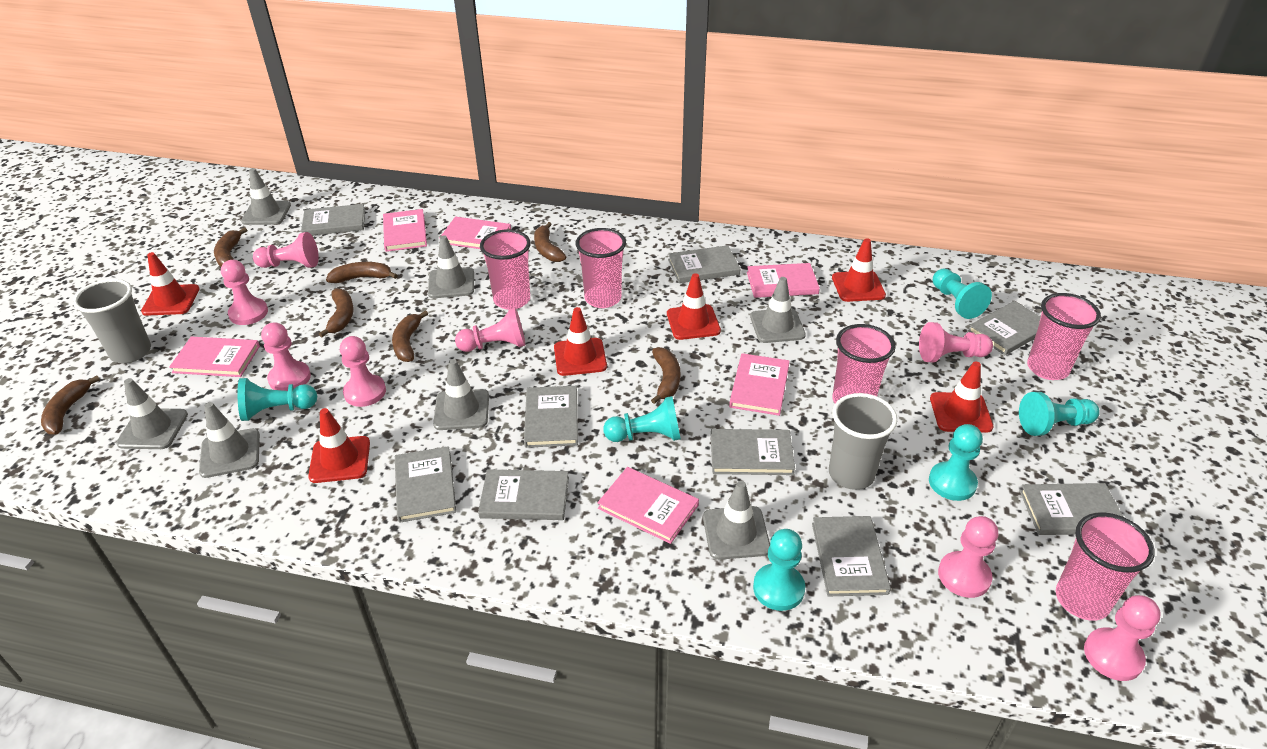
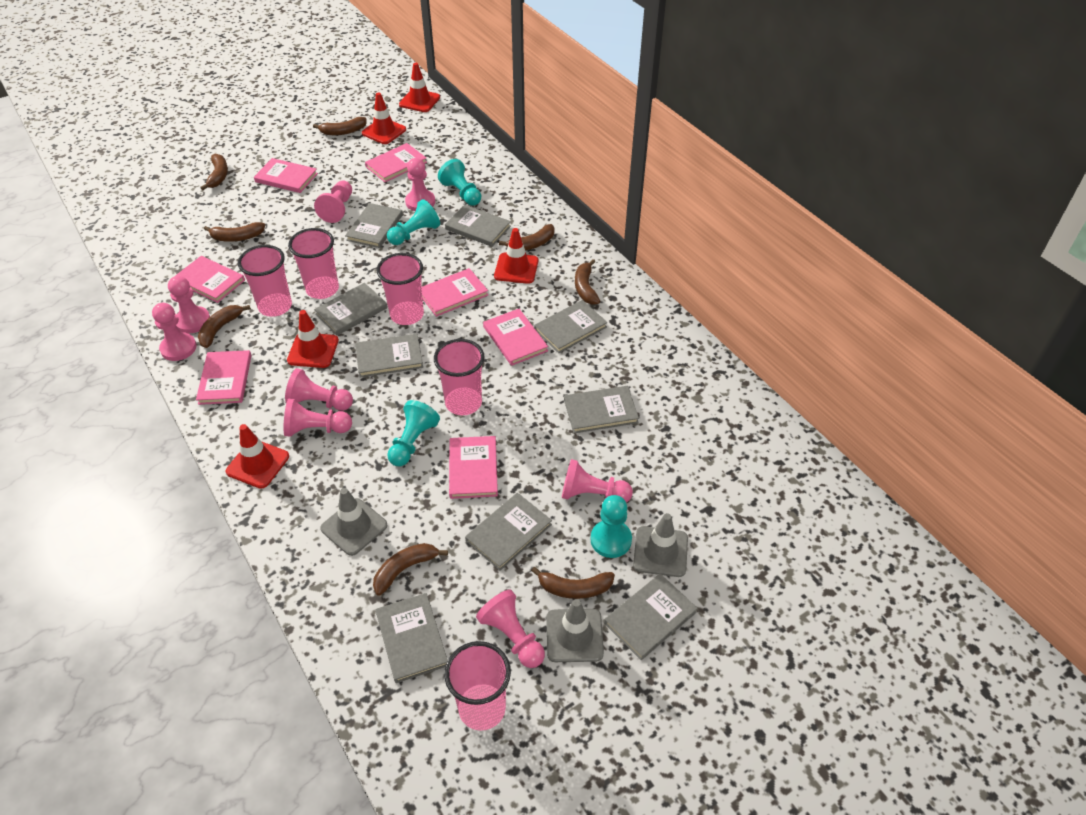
brown banana: 7 -> 8
grey cup: 2 -> 0
grey traffic cone: 7 -> 3
pink book: 6 -> 7
red traffic cone: 6 -> 5
turquoise pawn: 6 -> 4

